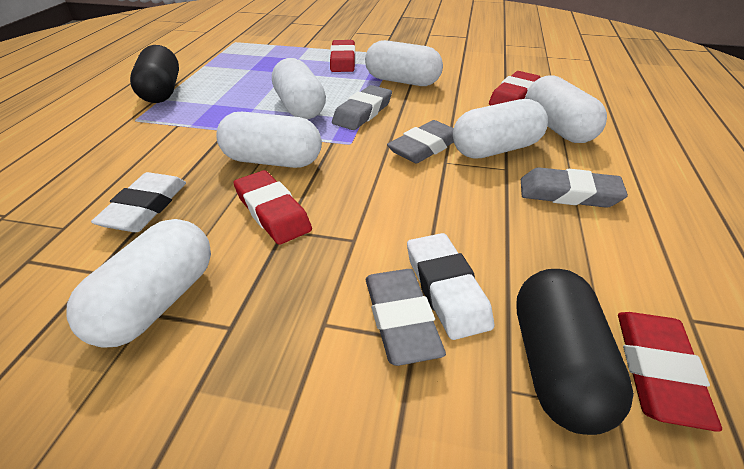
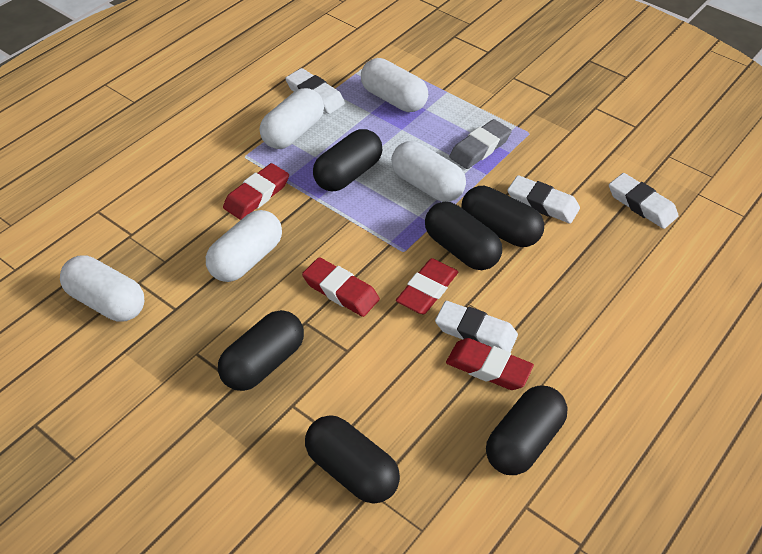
black capsule: 2 -> 6
grey eraser: 4 -> 1
white capsule: 6 -> 5
white eraser: 2 -> 4

